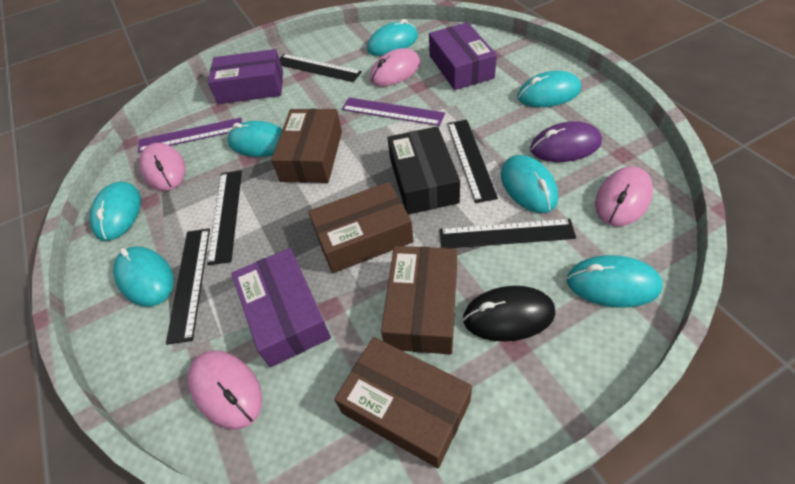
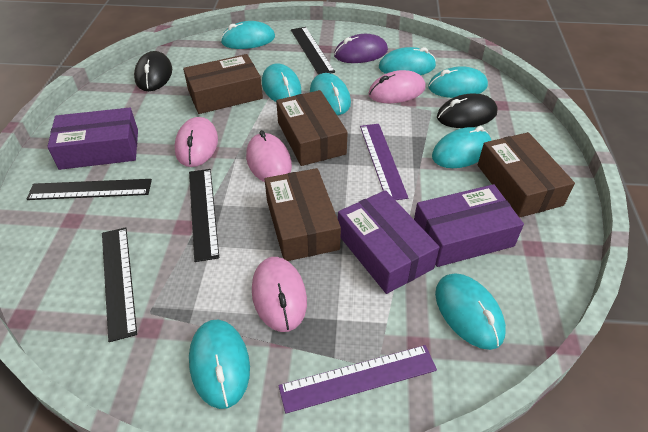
black box: 1 -> 0
black mouse: 1 -> 2
black ruler: 5 -> 4
turquoise mouse: 7 -> 8

